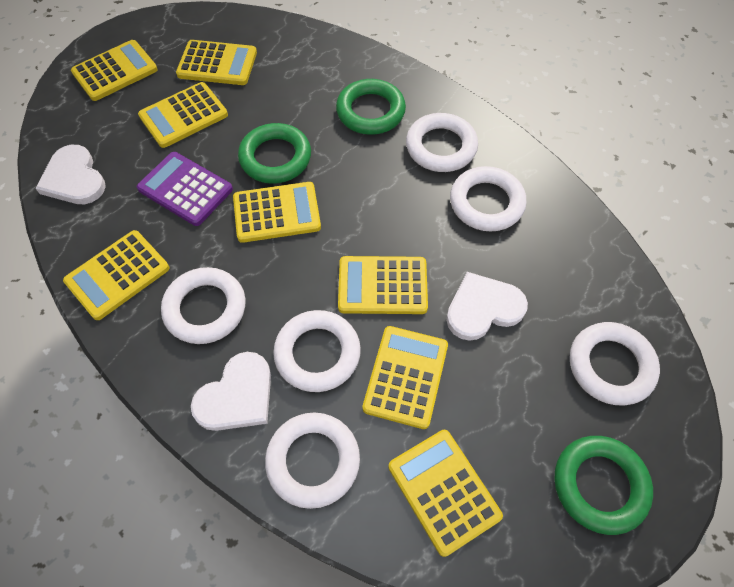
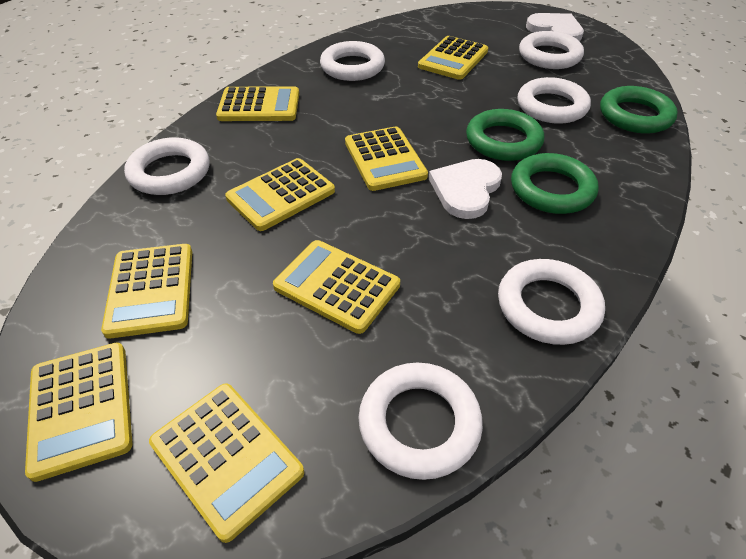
purple calculator: 1 -> 0
white heart: 3 -> 2

